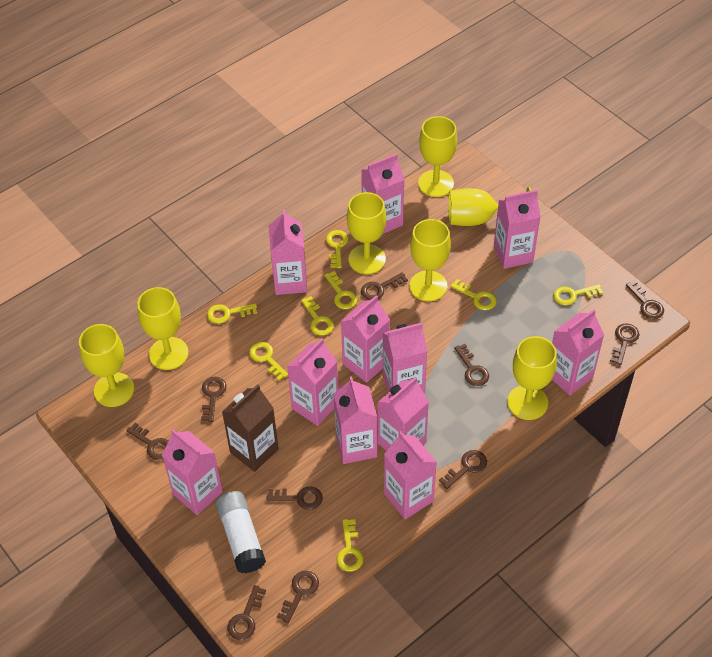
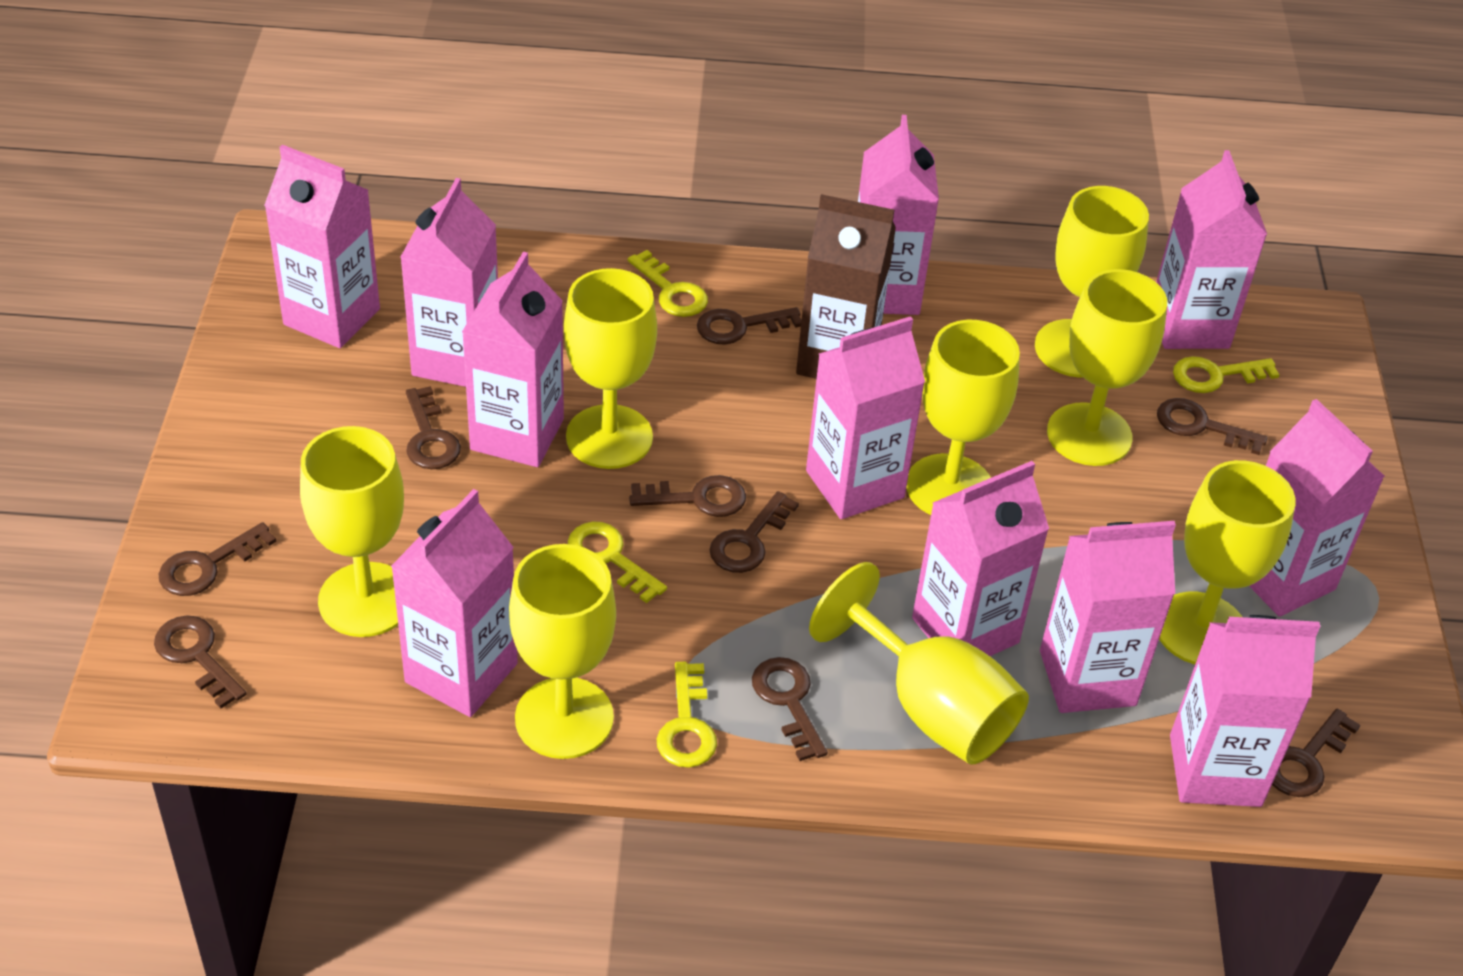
brown key: 10 -> 9
white glue stick: 1 -> 0
yellow goblet: 7 -> 8
yellow key: 8 -> 4

